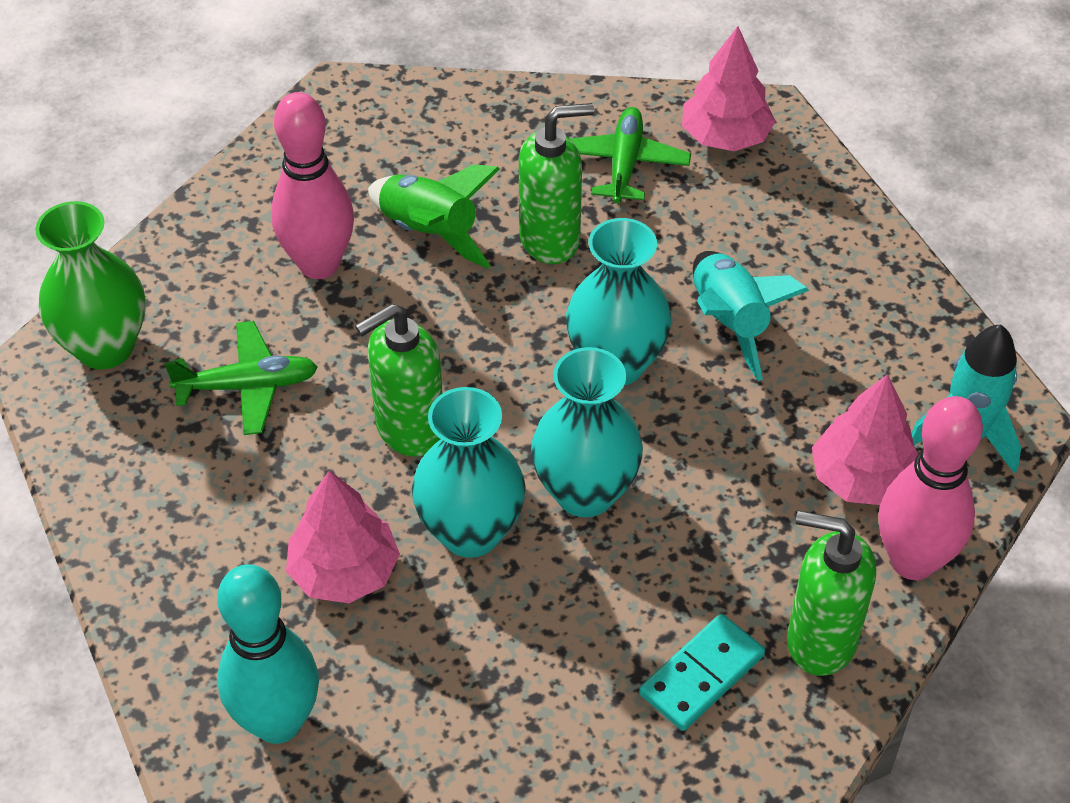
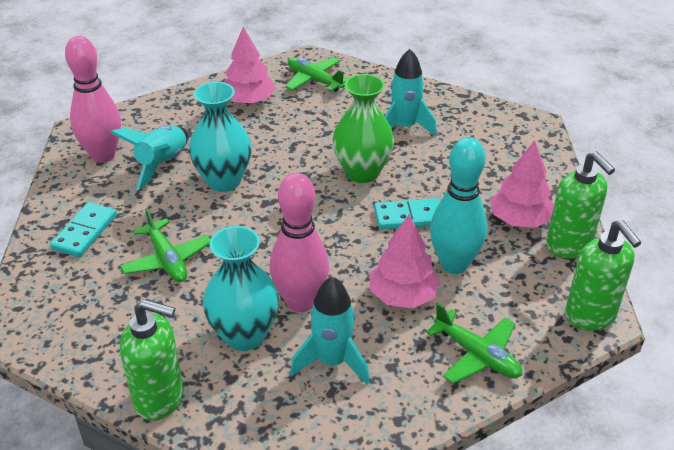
green plane: 2 -> 3
green rocket: 1 -> 0
turquoise domino: 1 -> 2
turquoise rocket: 2 -> 3
turquoise vase: 3 -> 2

